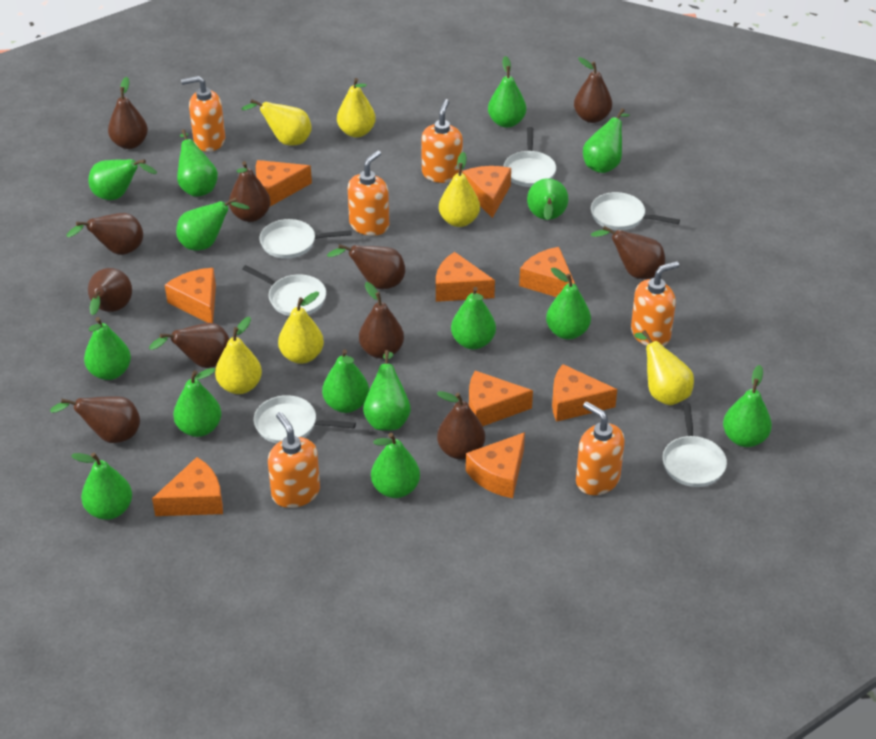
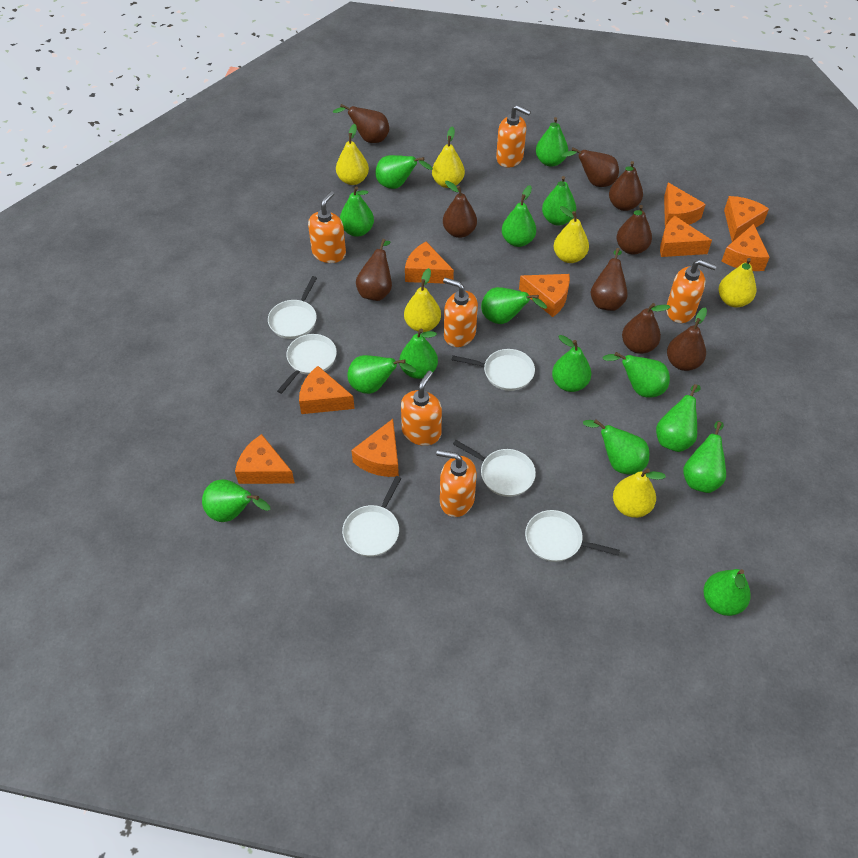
brown pear: 11 -> 9

